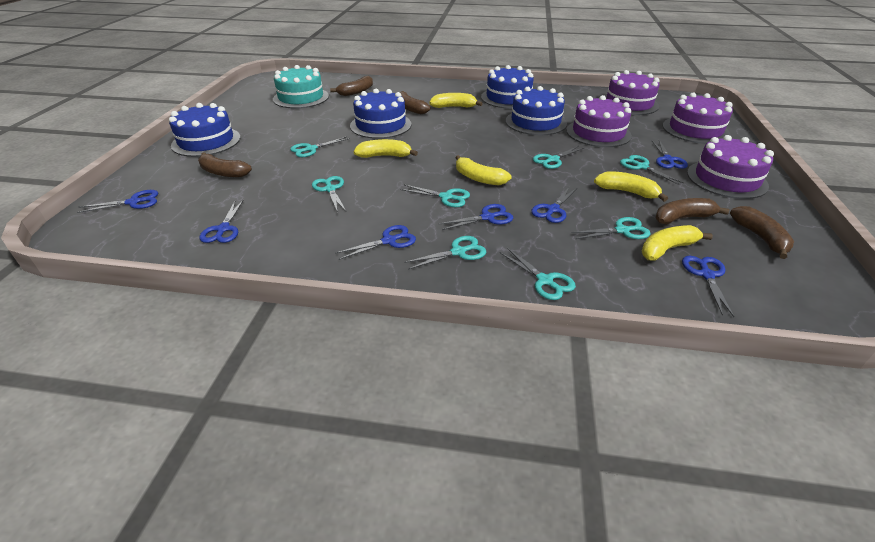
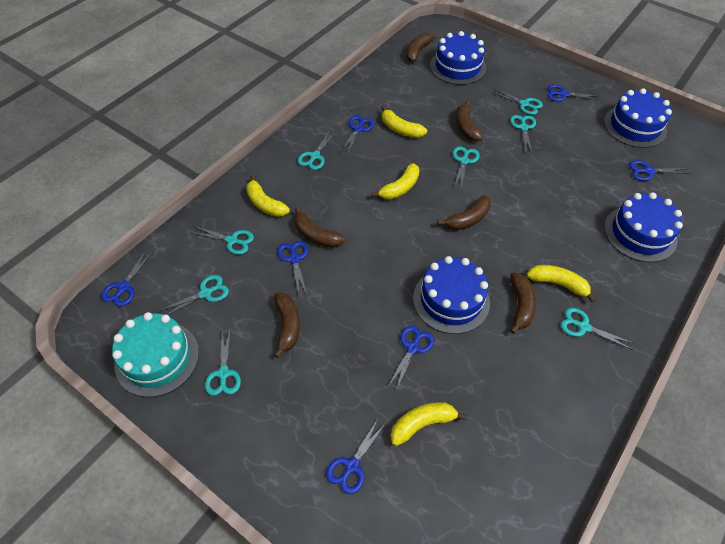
brown banana: 5 -> 6
purple cake: 4 -> 0

